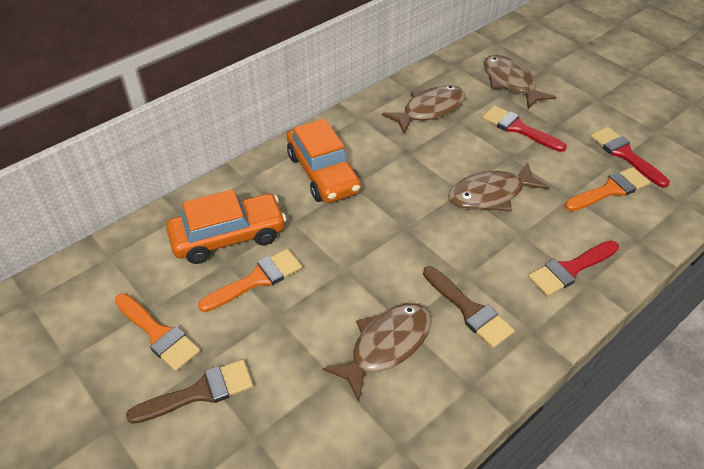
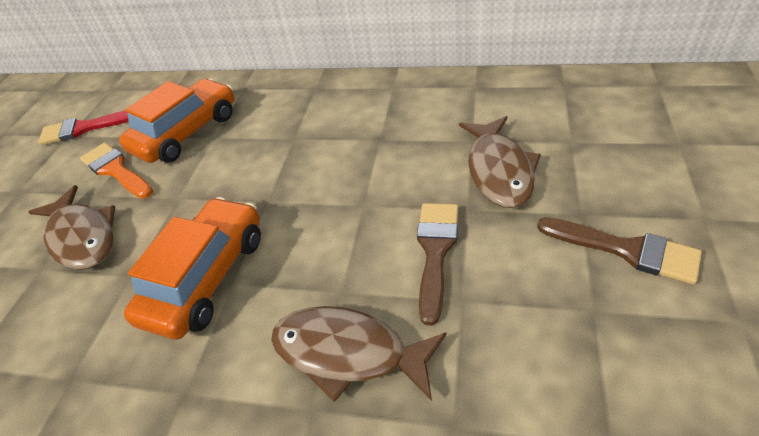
brown fish: 4 -> 3
orange brush: 3 -> 1
red brush: 3 -> 1

